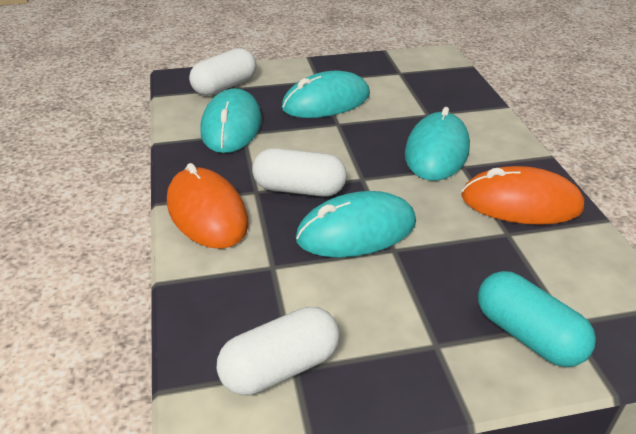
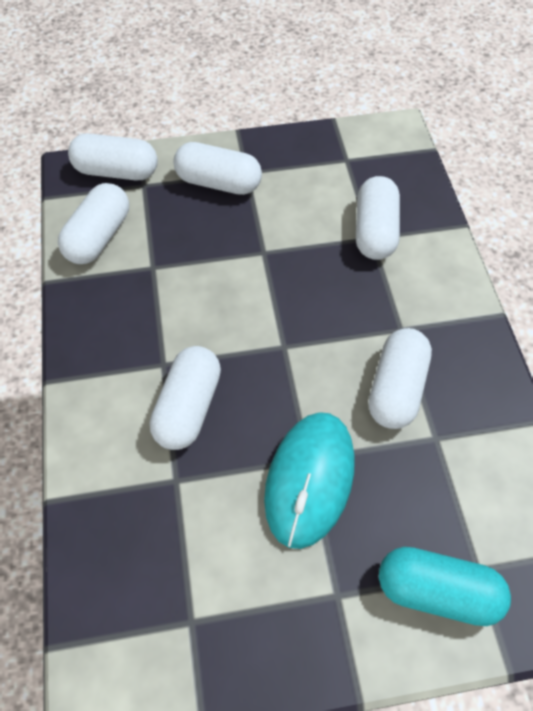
orange mouse: 2 -> 0
turquoise mouse: 4 -> 1
white capsule: 3 -> 6

